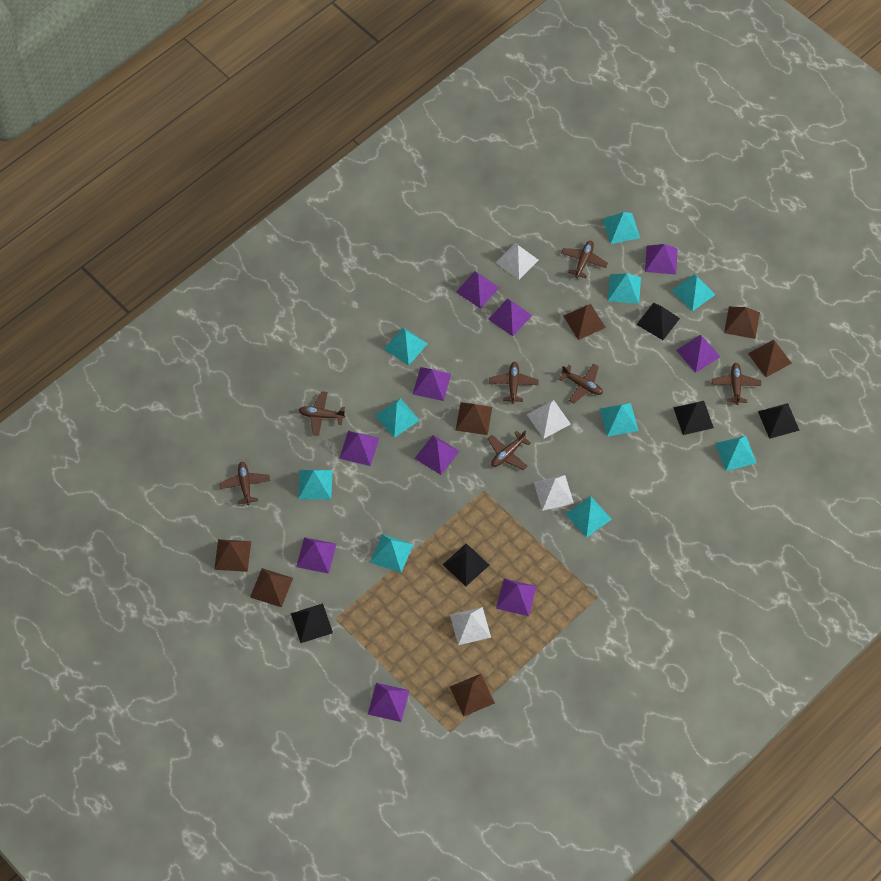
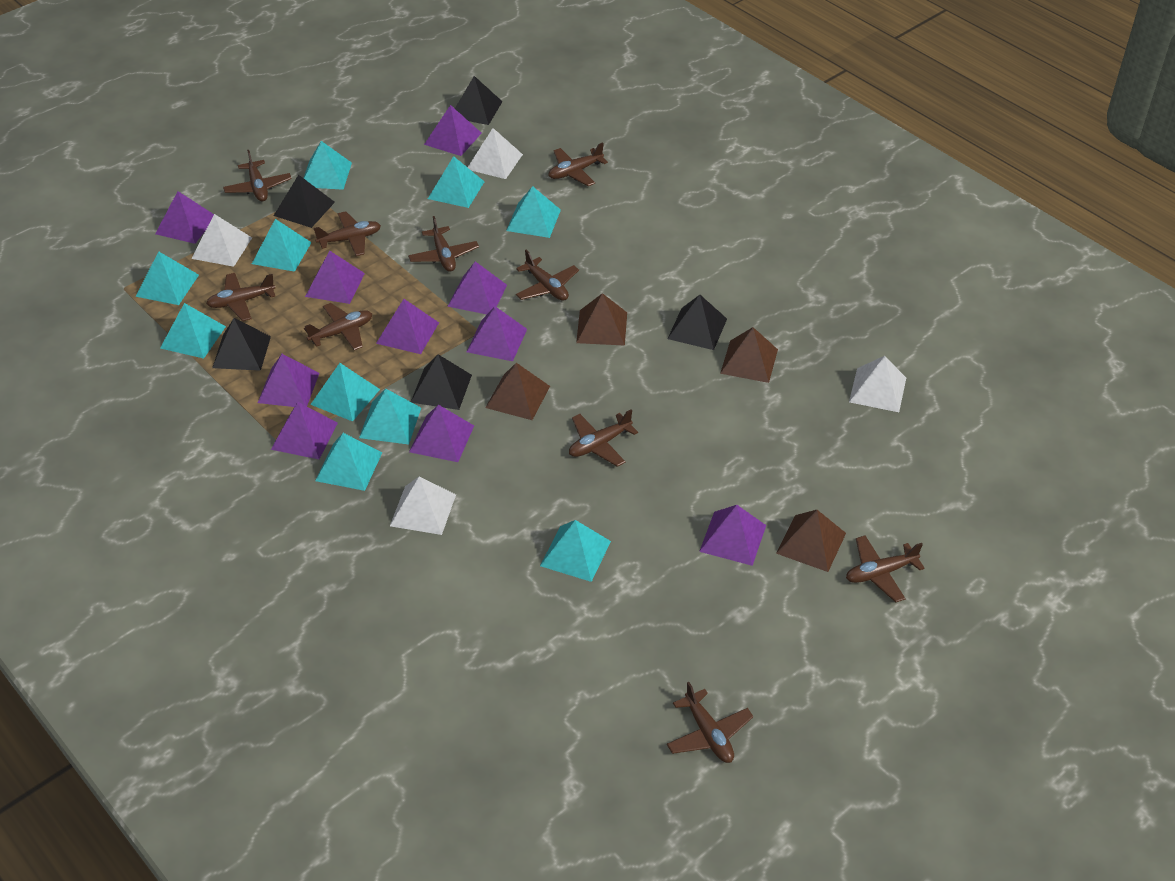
brown plane: 7 -> 10
brown pyramid: 7 -> 4

